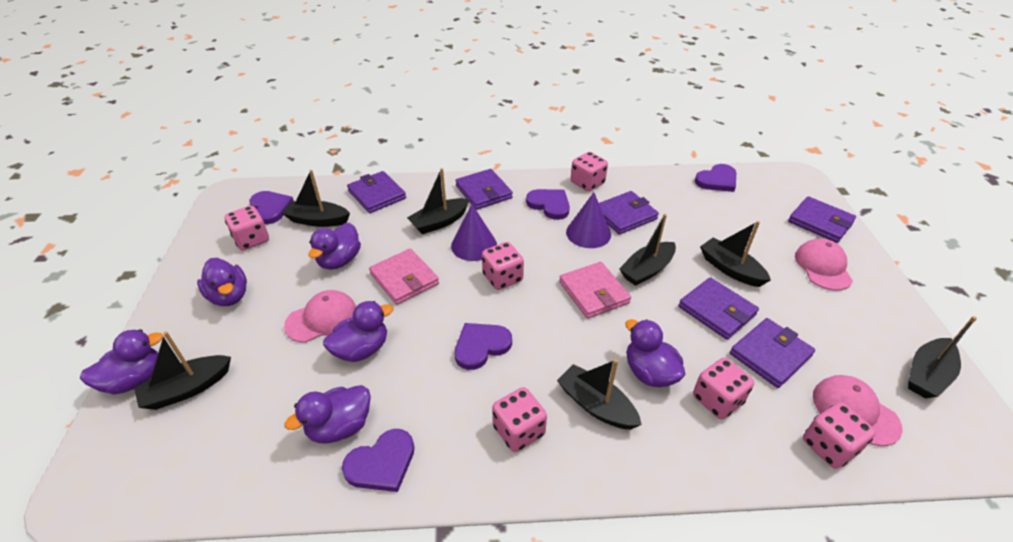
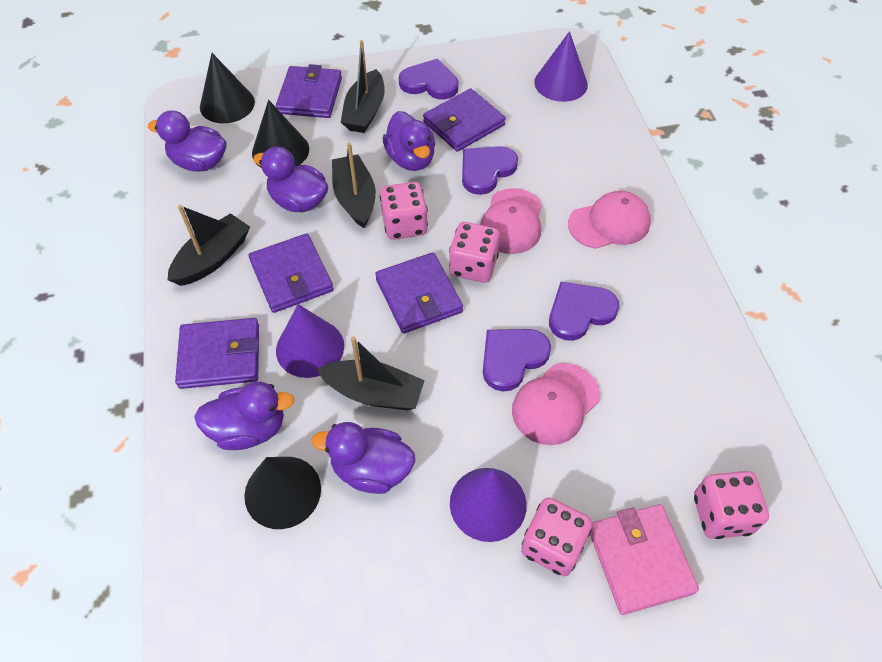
black boat: 7 -> 4
black cone: 0 -> 3
pink dice: 6 -> 4
pink wallet: 2 -> 1
purple cone: 2 -> 3
purple duck: 6 -> 5
purple heart: 5 -> 4
purple wallet: 6 -> 5

